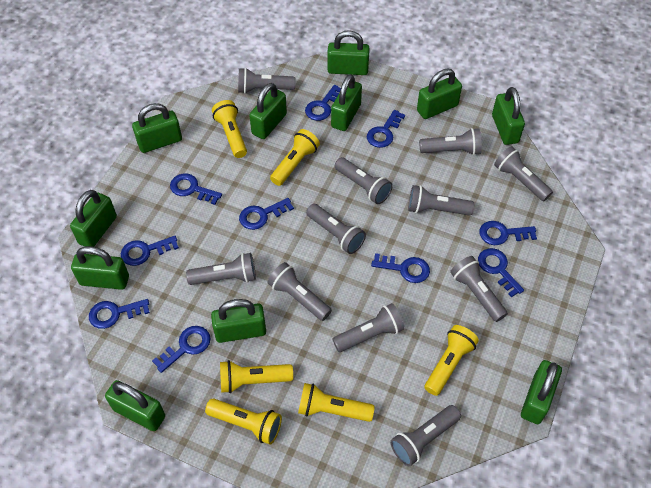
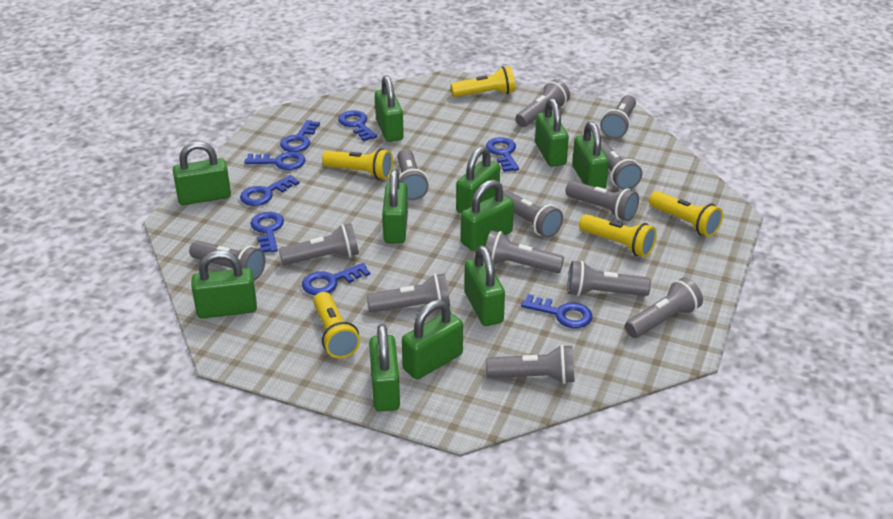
blue key: 10 -> 8
grey flashlight: 11 -> 13
yellow flashlight: 6 -> 5

